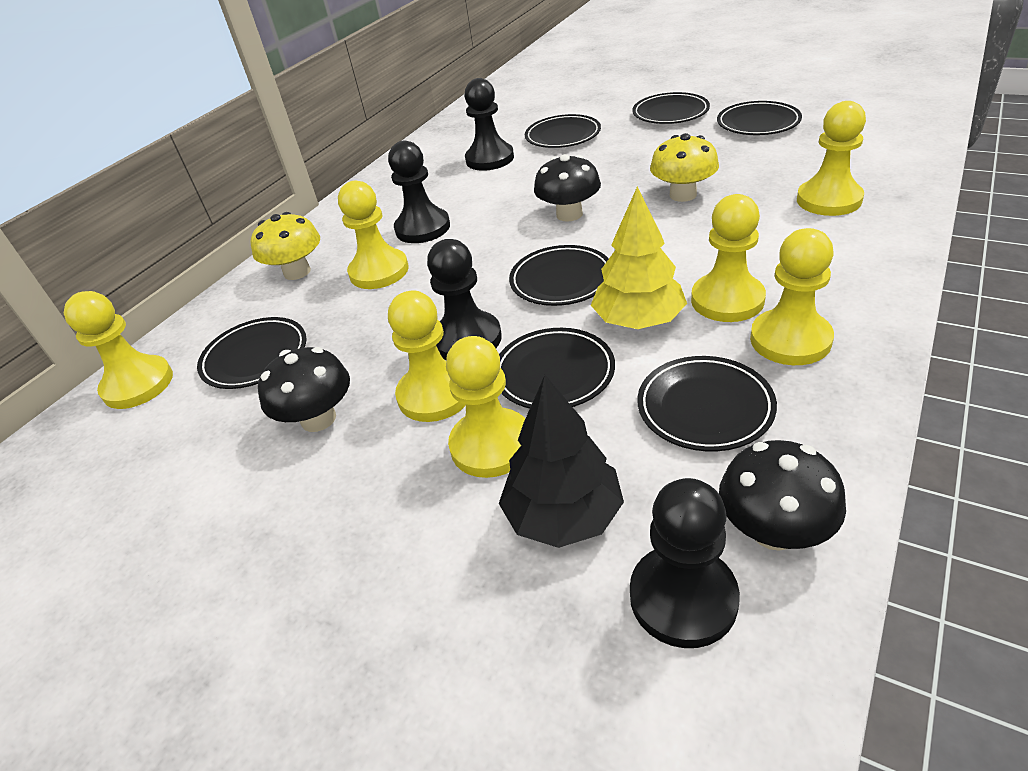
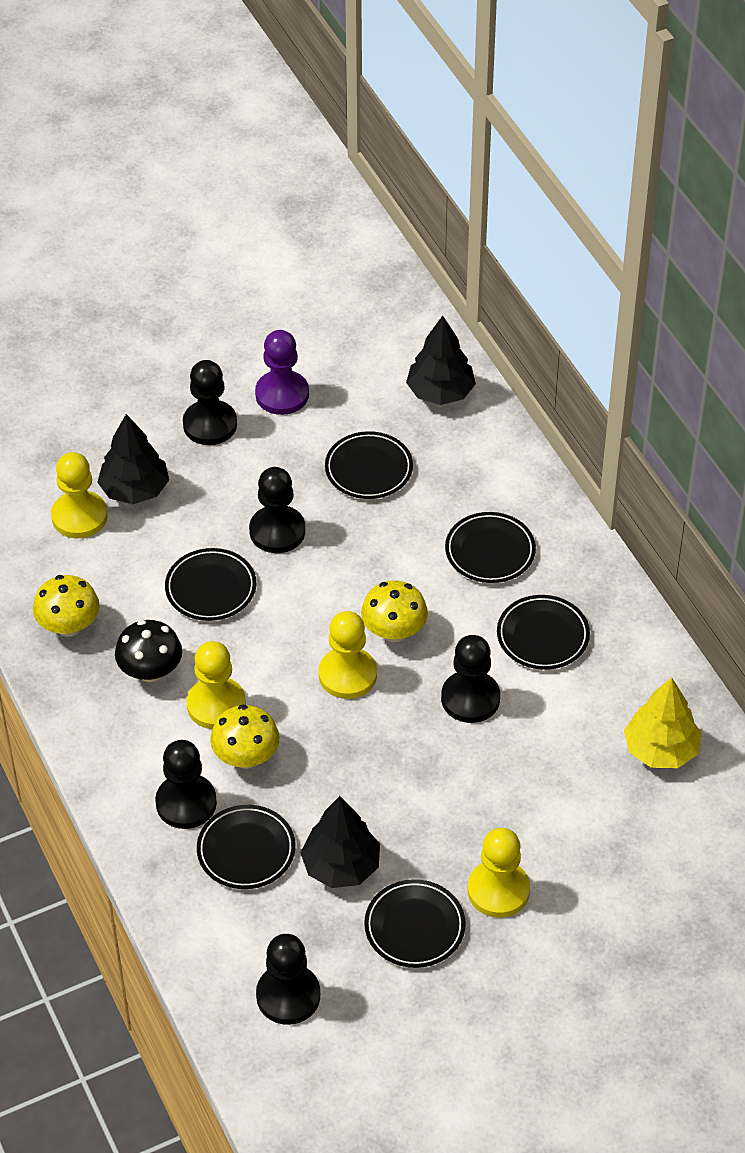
black mushroom: 3 -> 1
black pawn: 4 -> 5
black plate: 7 -> 6
black tree: 1 -> 3
purple pawn: 0 -> 1
yellow mushroom: 2 -> 3
yellow pawn: 7 -> 4

